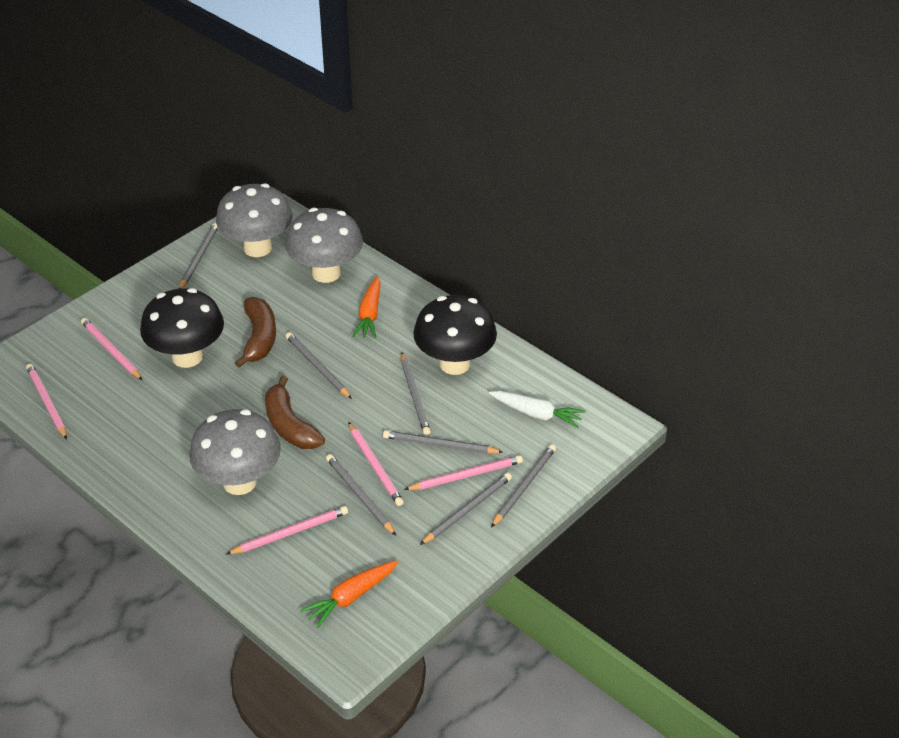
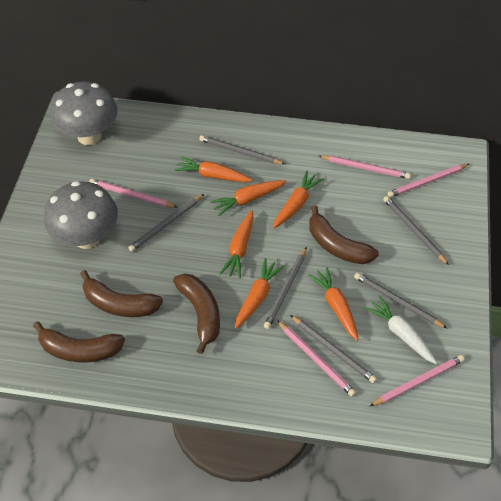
black mushroom: 2 -> 0
brown banana: 2 -> 4
grey mushroom: 3 -> 2
grey pencil: 7 -> 6
orange carrot: 2 -> 6

